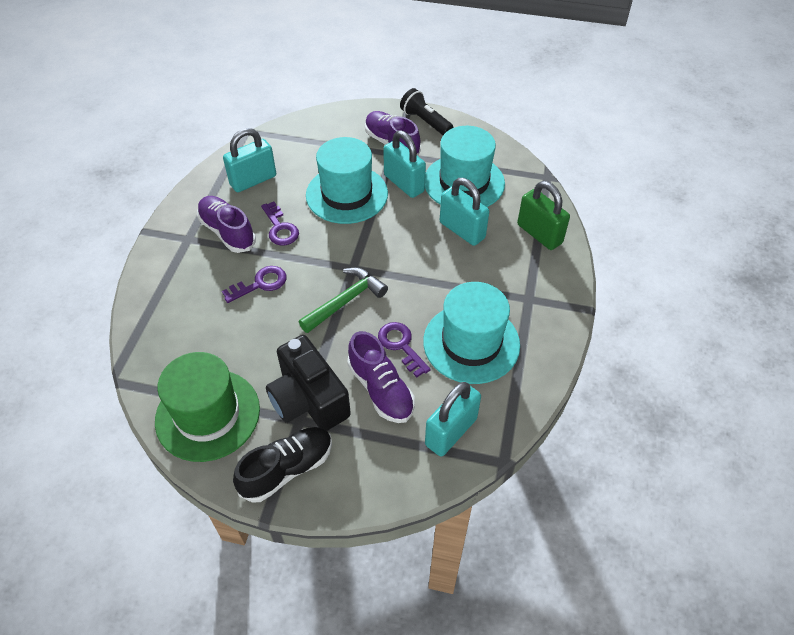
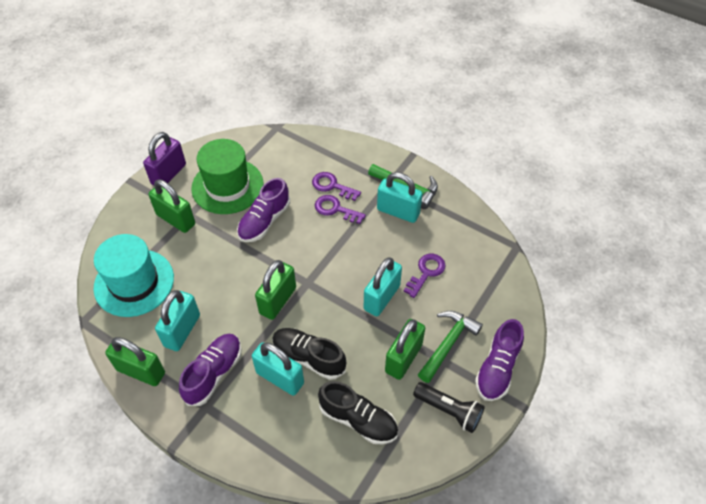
black camera: 1 -> 0
black shoe: 1 -> 2
green hammer: 1 -> 2
green padlock: 1 -> 4
purple padlock: 0 -> 1
turquoise hat: 3 -> 1

